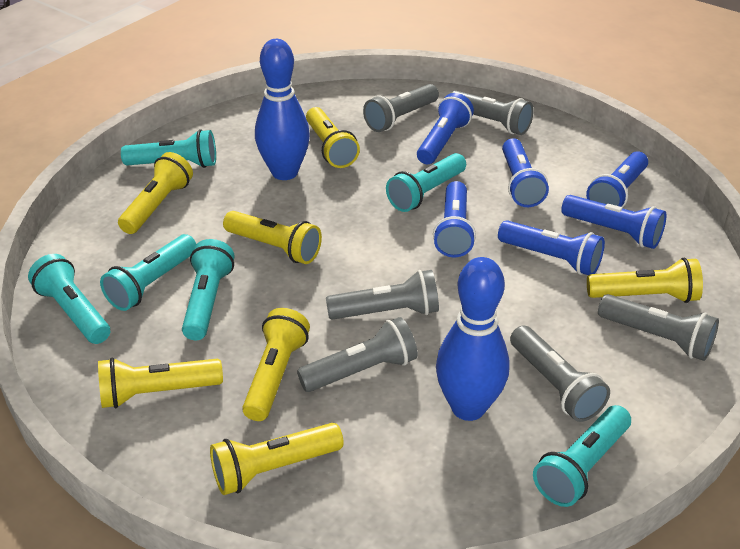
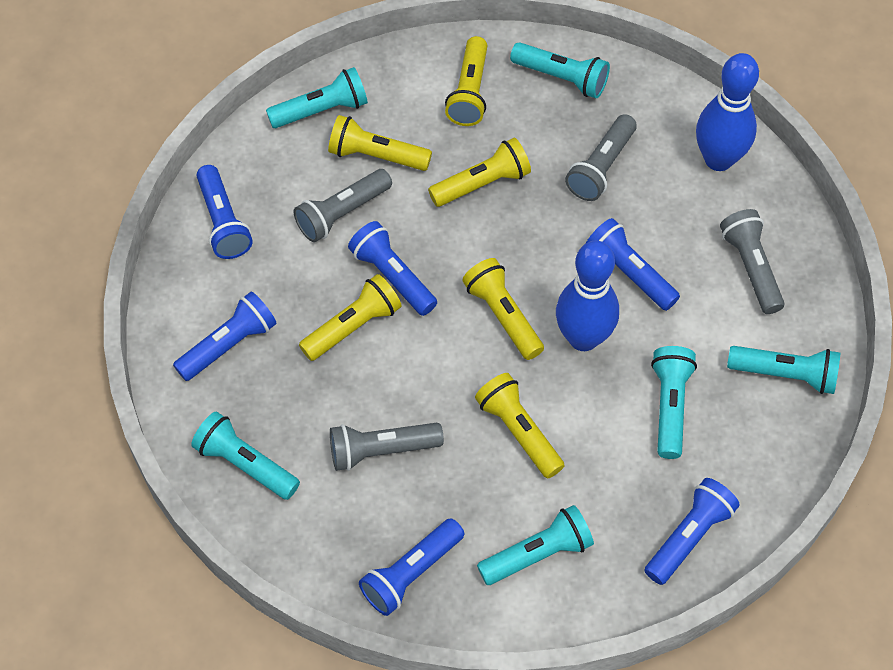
grey flashlight: 6 -> 4
yellow flashlight: 7 -> 6

